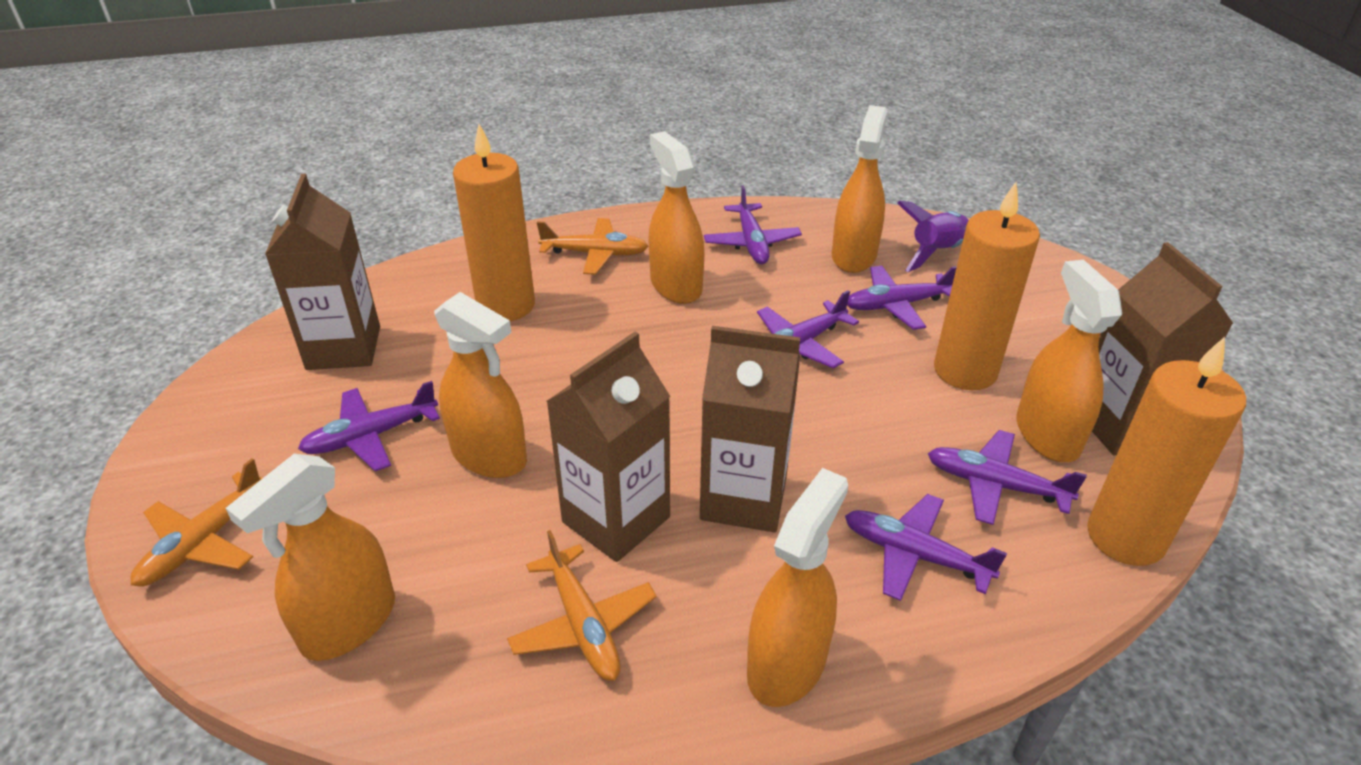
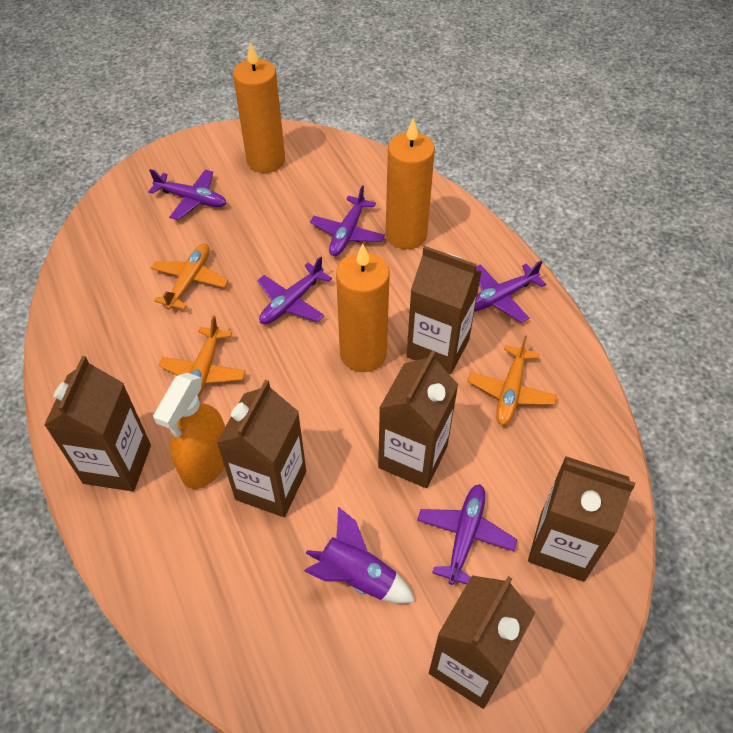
brown carton: 4 -> 6
orange spray bottle: 6 -> 1
purple plane: 6 -> 5

